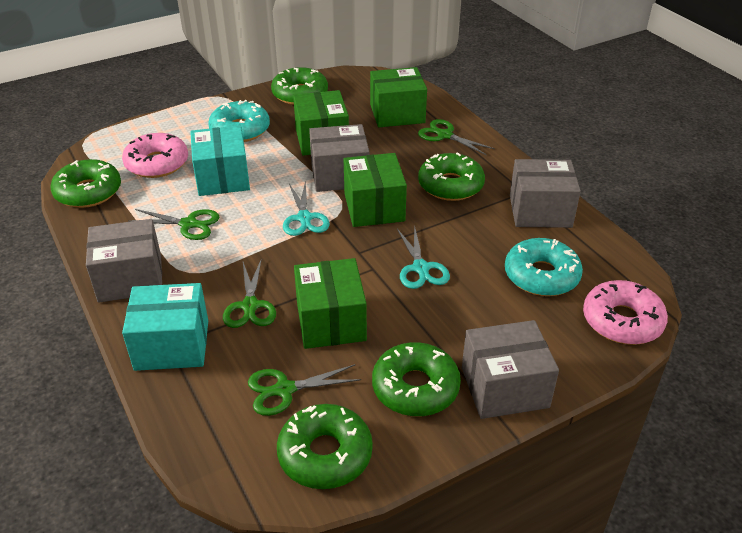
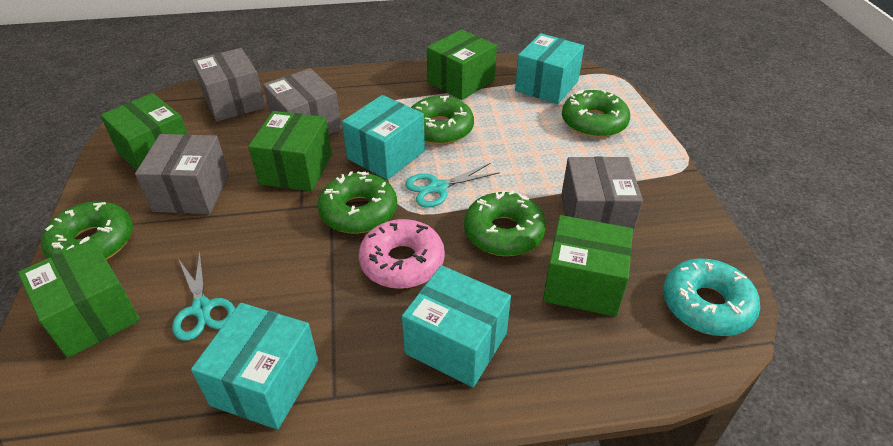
green box: 4 -> 5
green scissors: 4 -> 0
pink donut: 2 -> 1
turquoise box: 2 -> 4
turquoise donut: 2 -> 1

